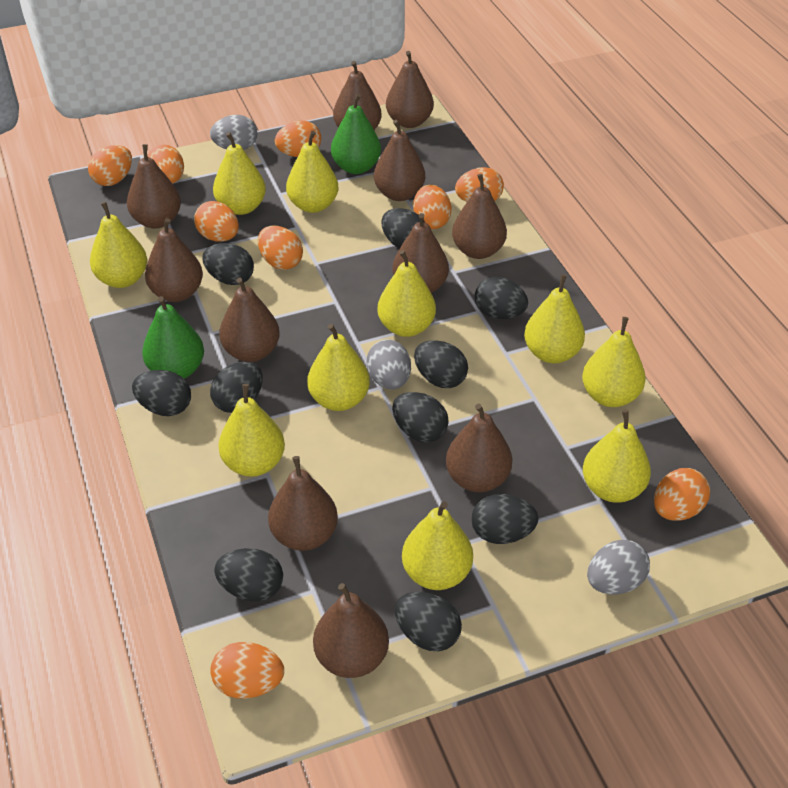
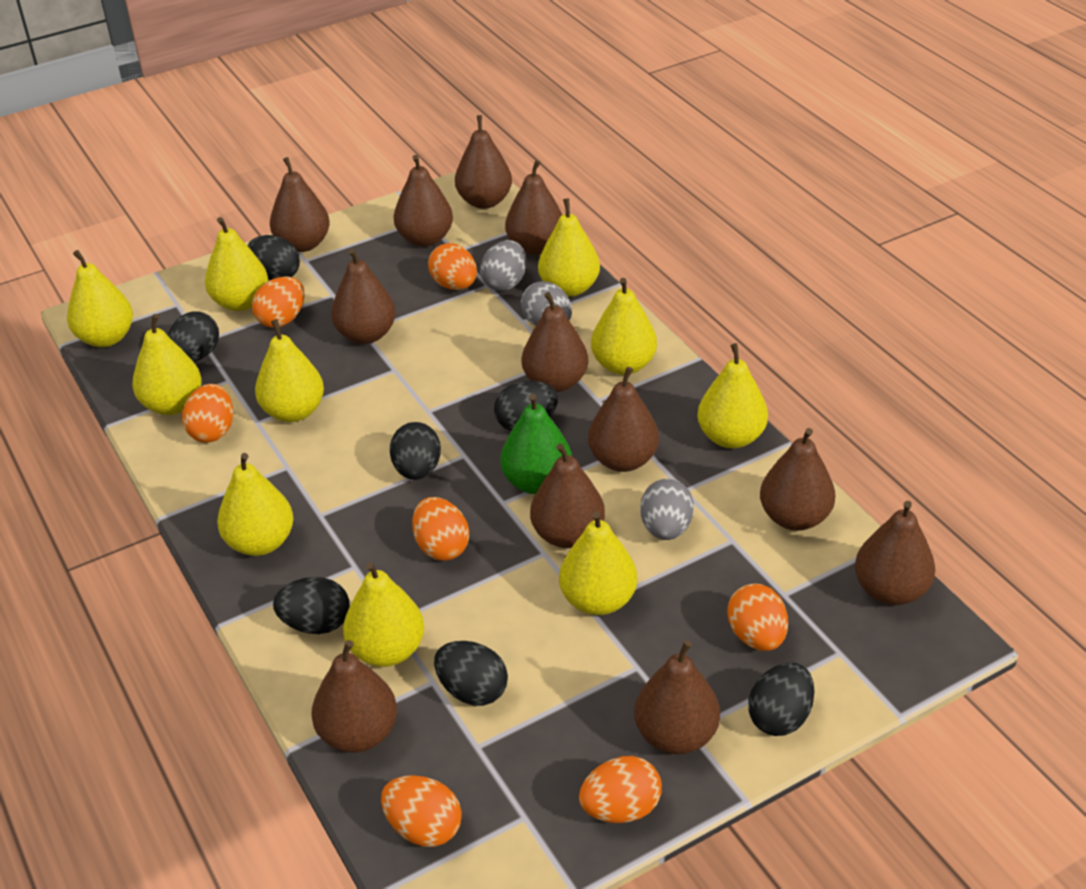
black egg: 10 -> 7
brown pear: 11 -> 12
green pear: 2 -> 1
orange egg: 9 -> 7

